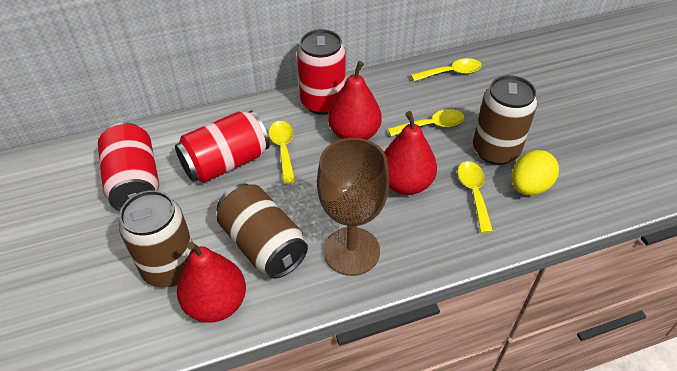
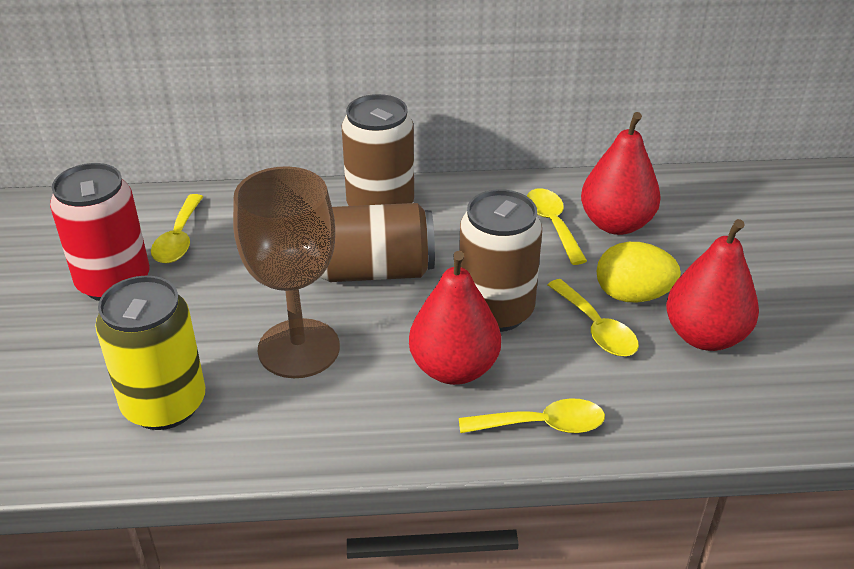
red can: 3 -> 1
yellow can: 0 -> 1

